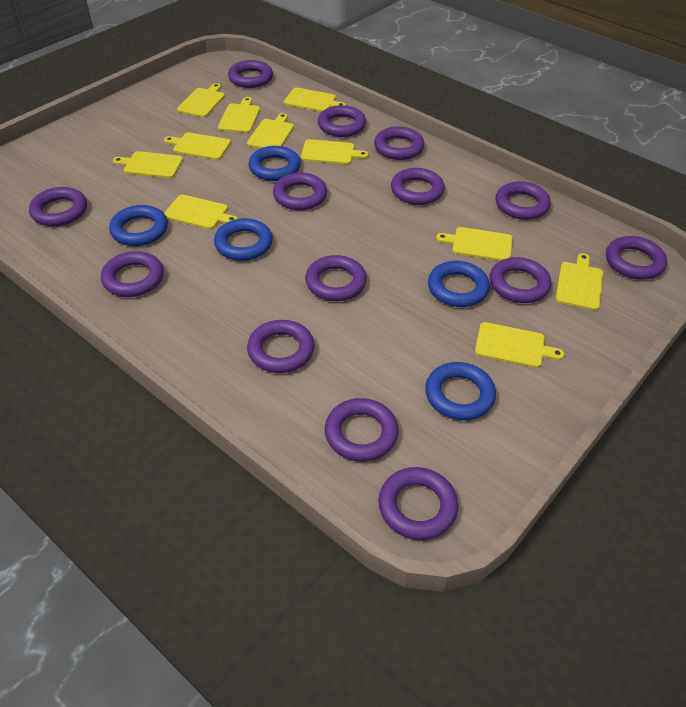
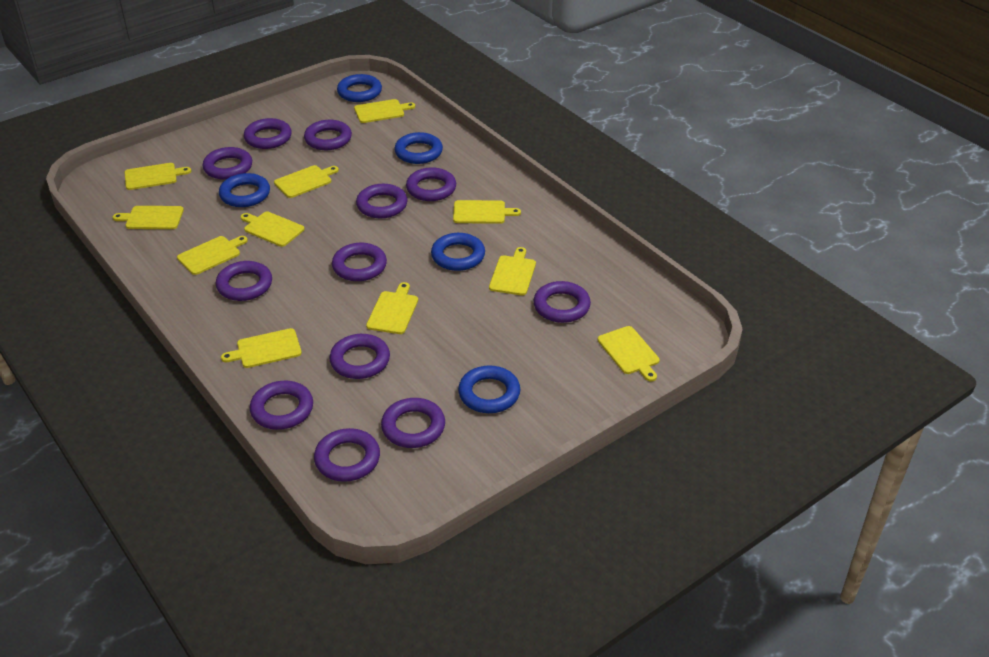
purple ring: 14 -> 12

